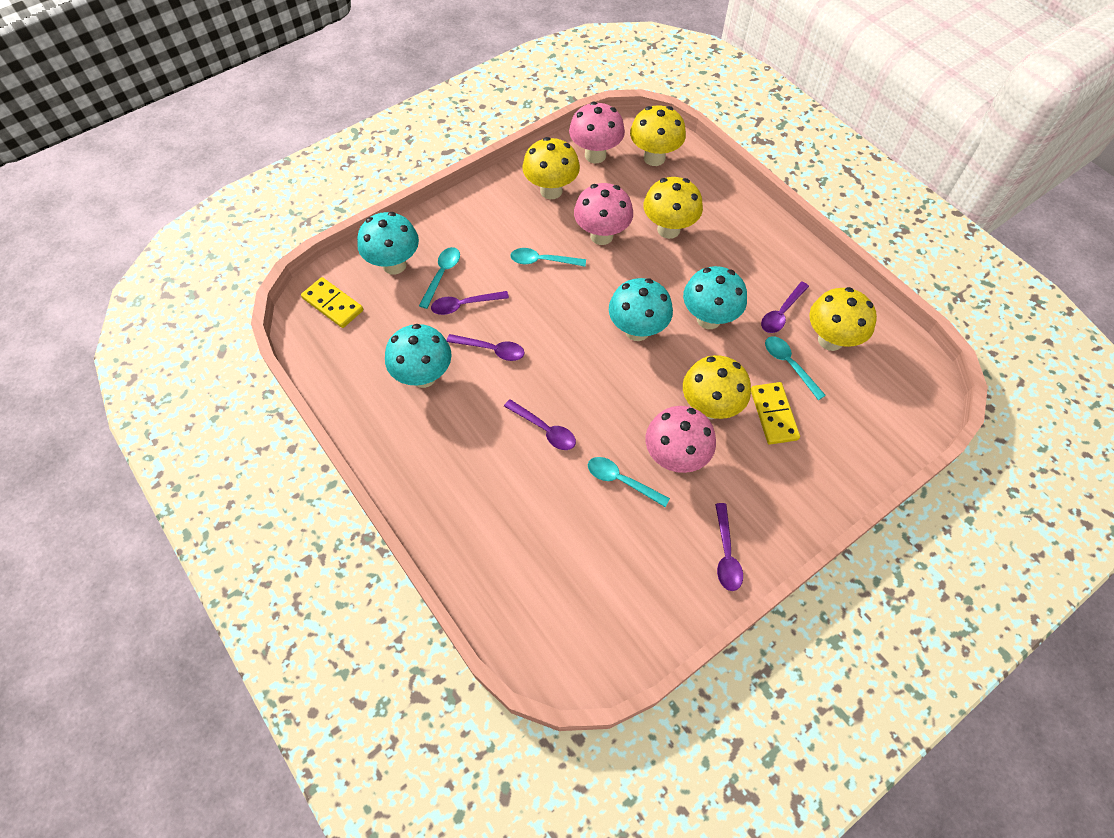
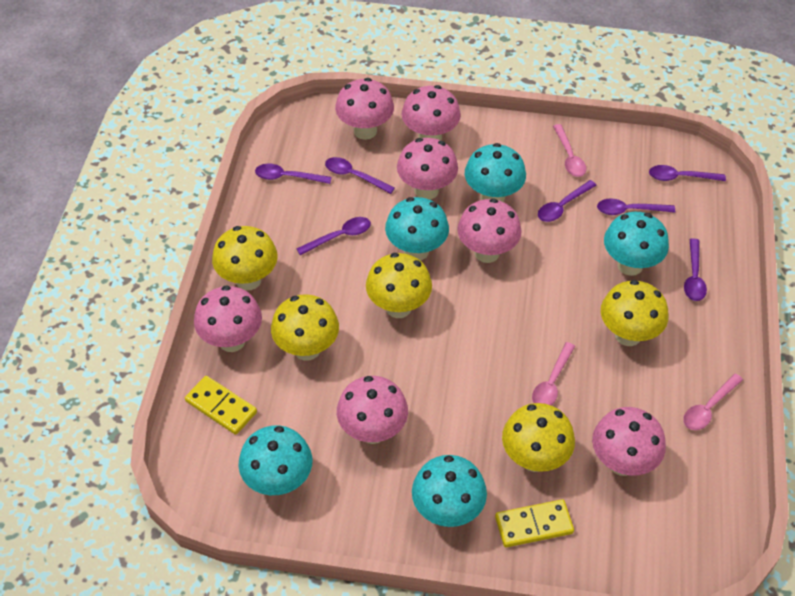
pink mushroom: 3 -> 7
pink spoon: 0 -> 3
purple spoon: 5 -> 7
turquoise mushroom: 4 -> 5
turquoise spoon: 4 -> 0

